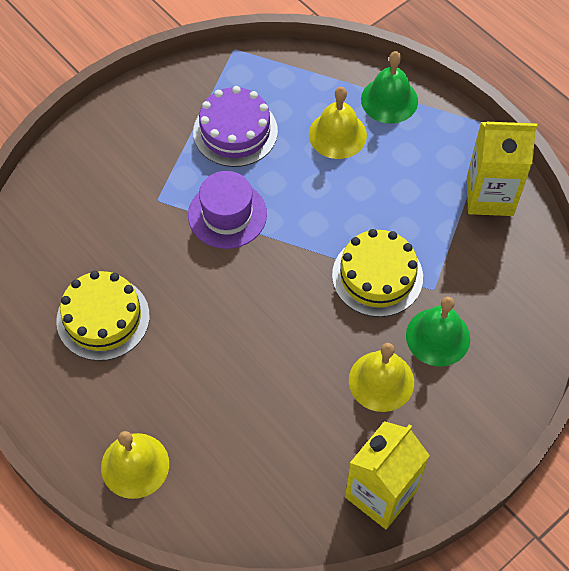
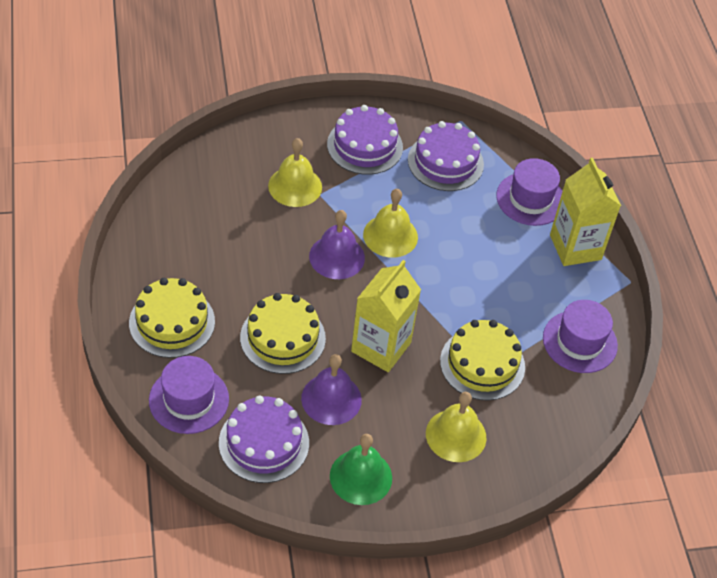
green bell: 2 -> 1
purple bell: 0 -> 2
purple cake: 1 -> 3
purple hat: 1 -> 3
yellow cake: 2 -> 3

